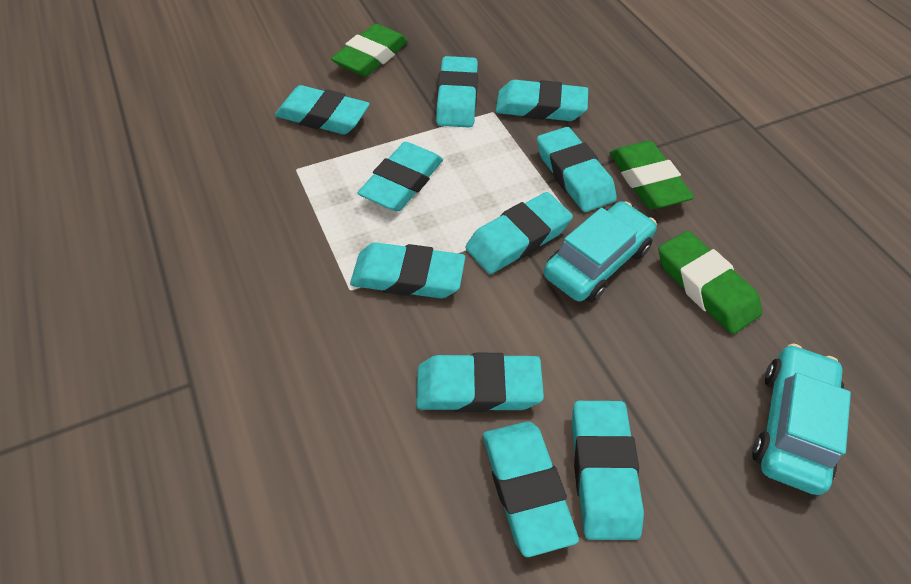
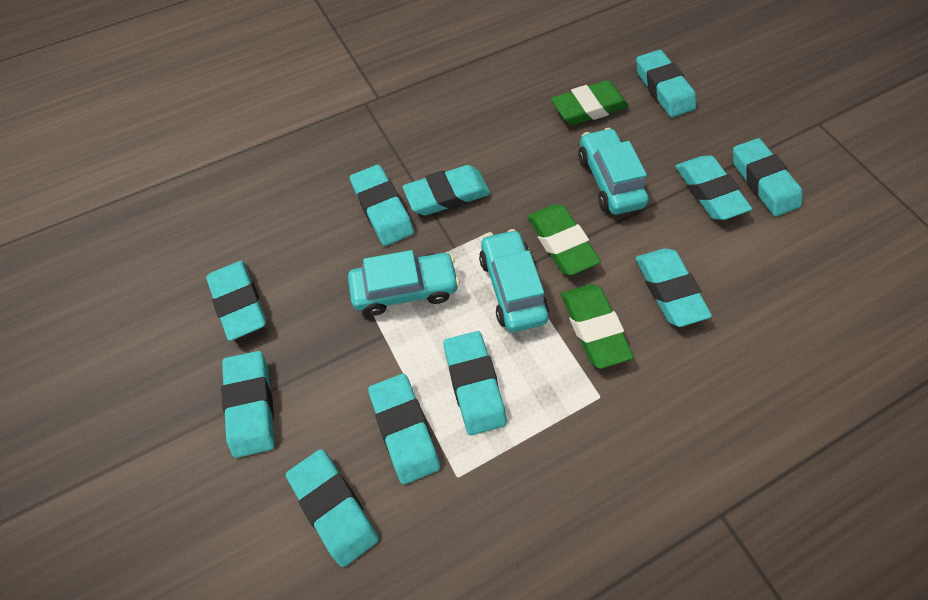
turquoise car: 2 -> 3
turquoise eraser: 10 -> 11

